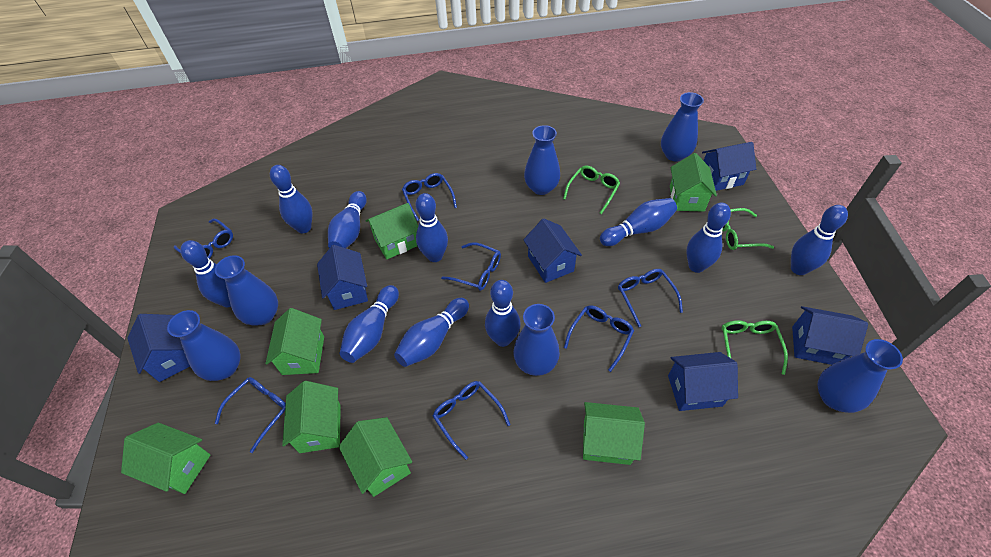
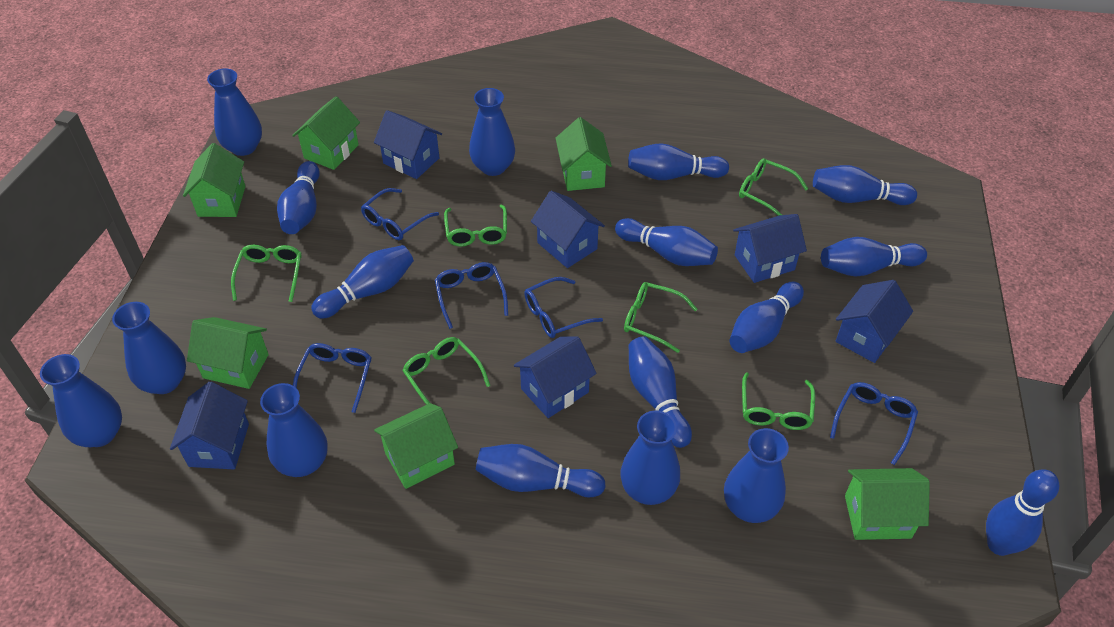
blue glasses: 7 -> 5
blue vase: 6 -> 7
green glasses: 3 -> 6
green house: 7 -> 6

